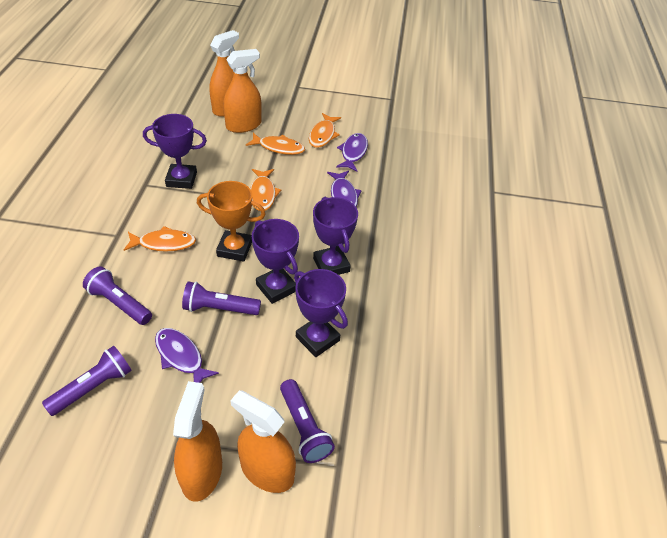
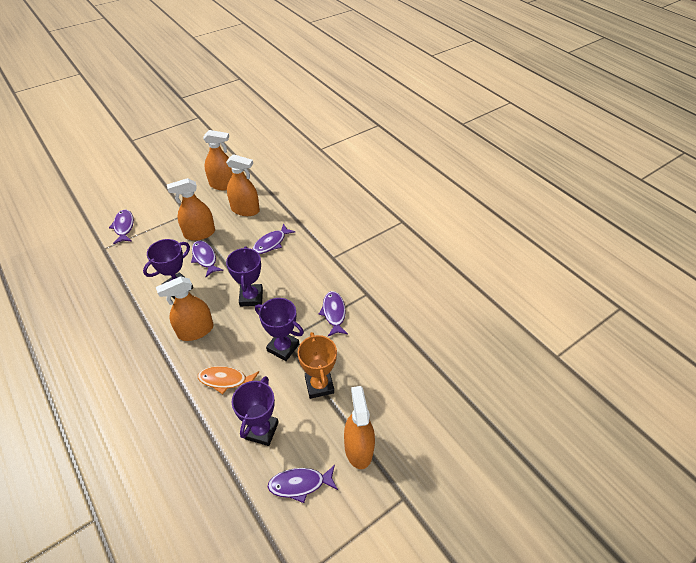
orange fish: 4 -> 1
orange spray bottle: 4 -> 5
purple fish: 3 -> 5
purple flashlight: 4 -> 0

